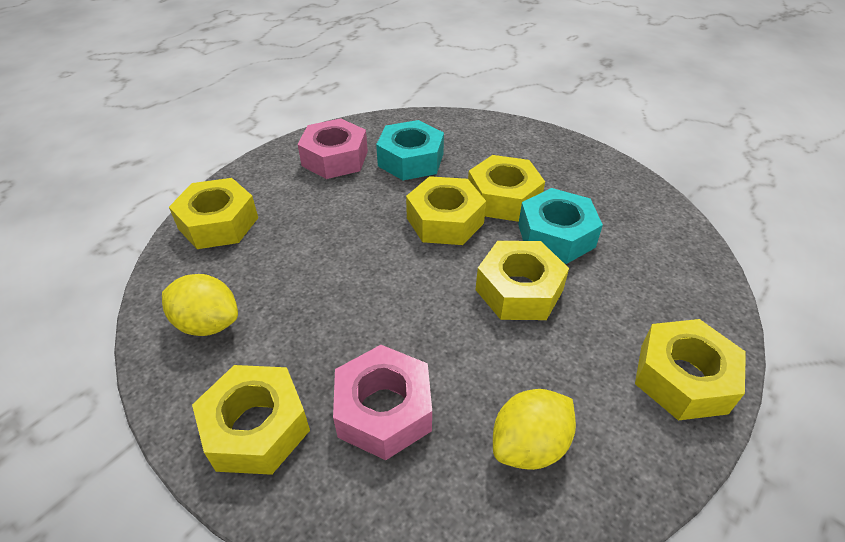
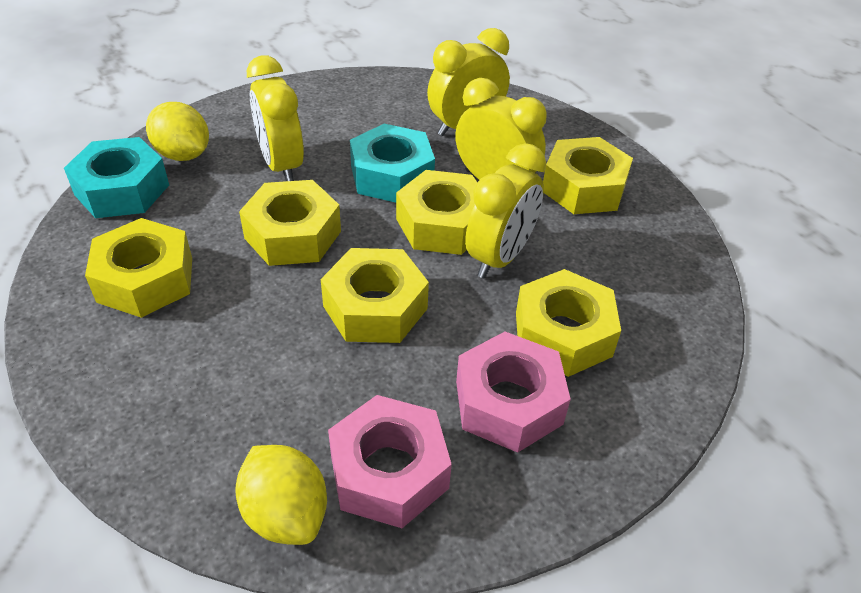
yellow clock: 0 -> 4

